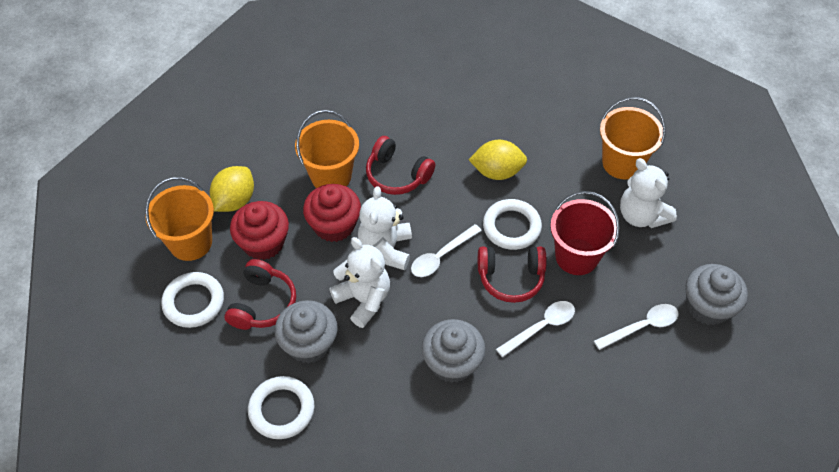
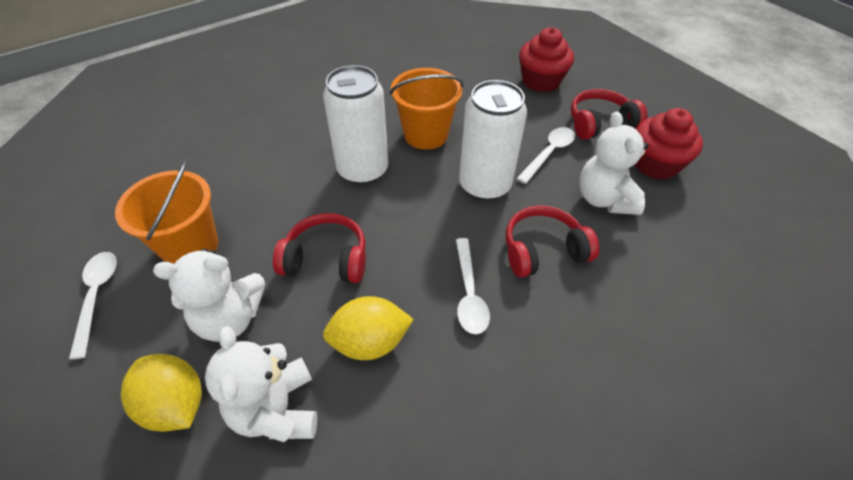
grey cupcake: 3 -> 0
orange bucket: 3 -> 2
red bucket: 1 -> 0
white can: 0 -> 2
white ring: 3 -> 0

